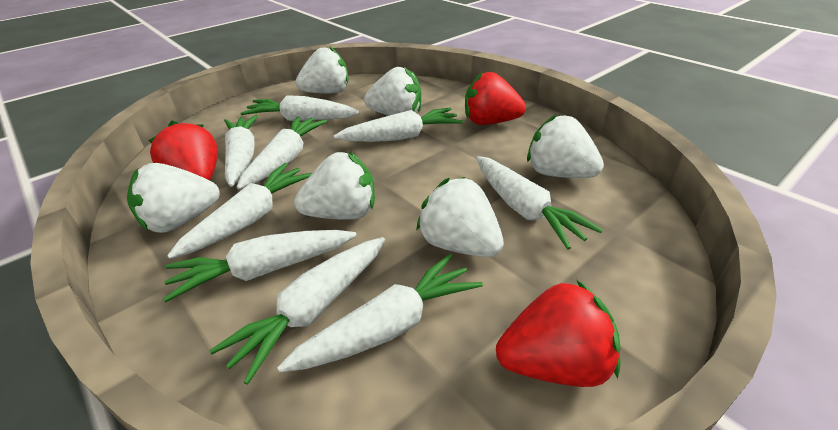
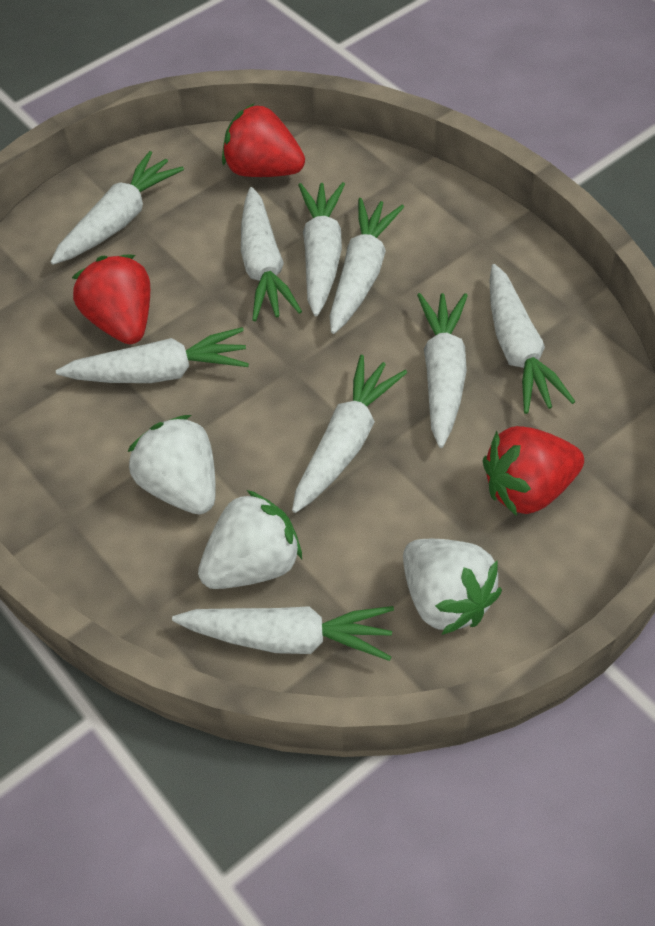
white strawberry: 6 -> 3

